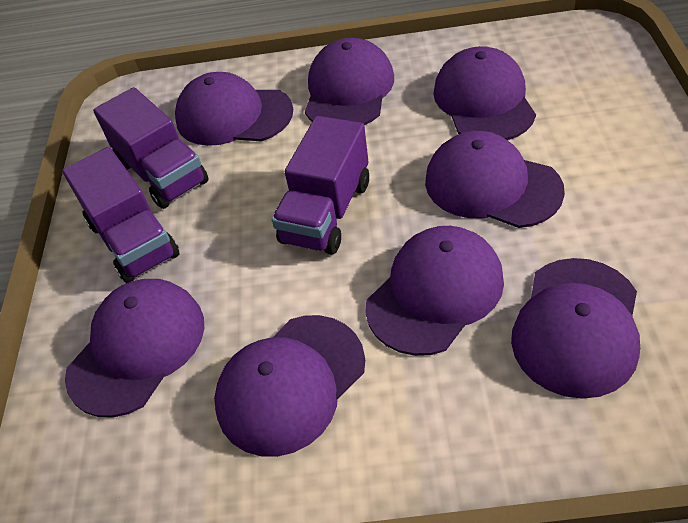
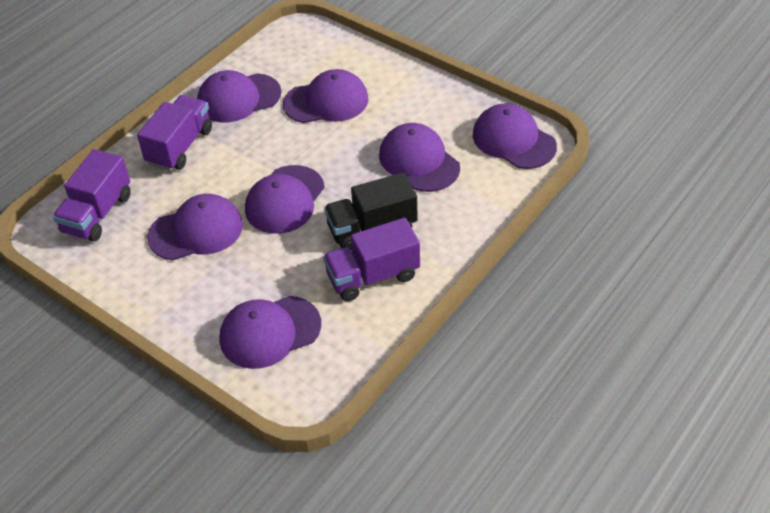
black truck: 0 -> 1
purple cap: 8 -> 7

